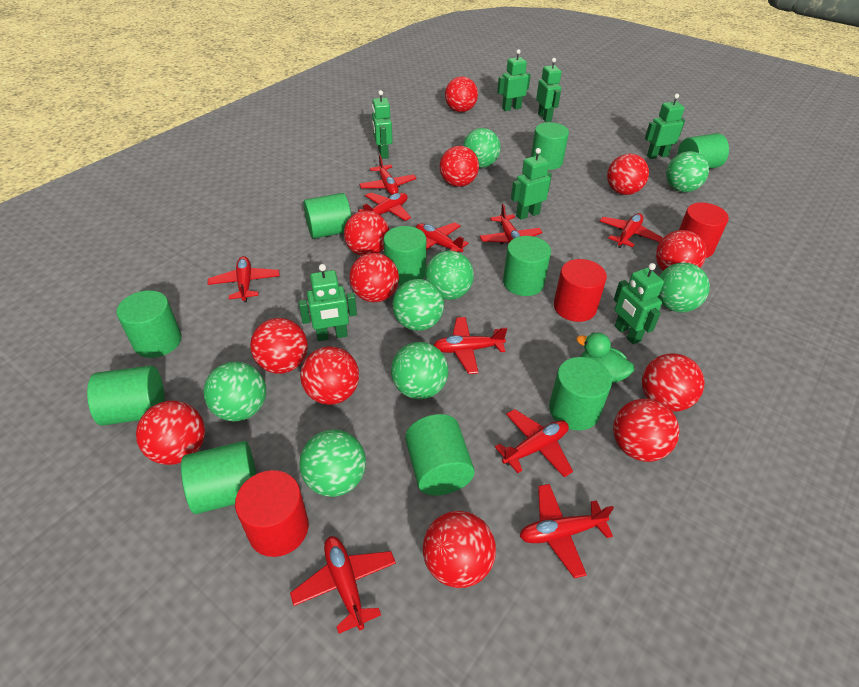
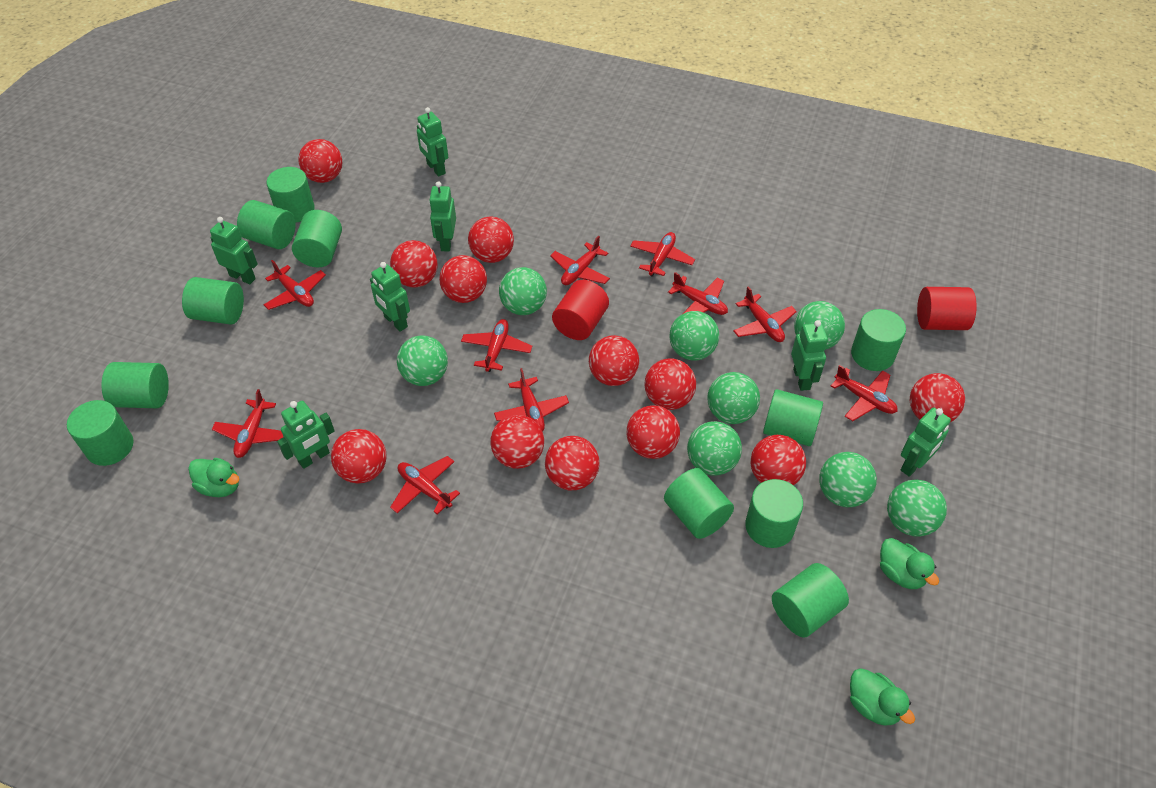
green cylinder: 10 -> 11
green duck: 1 -> 3
red cylinder: 3 -> 2

